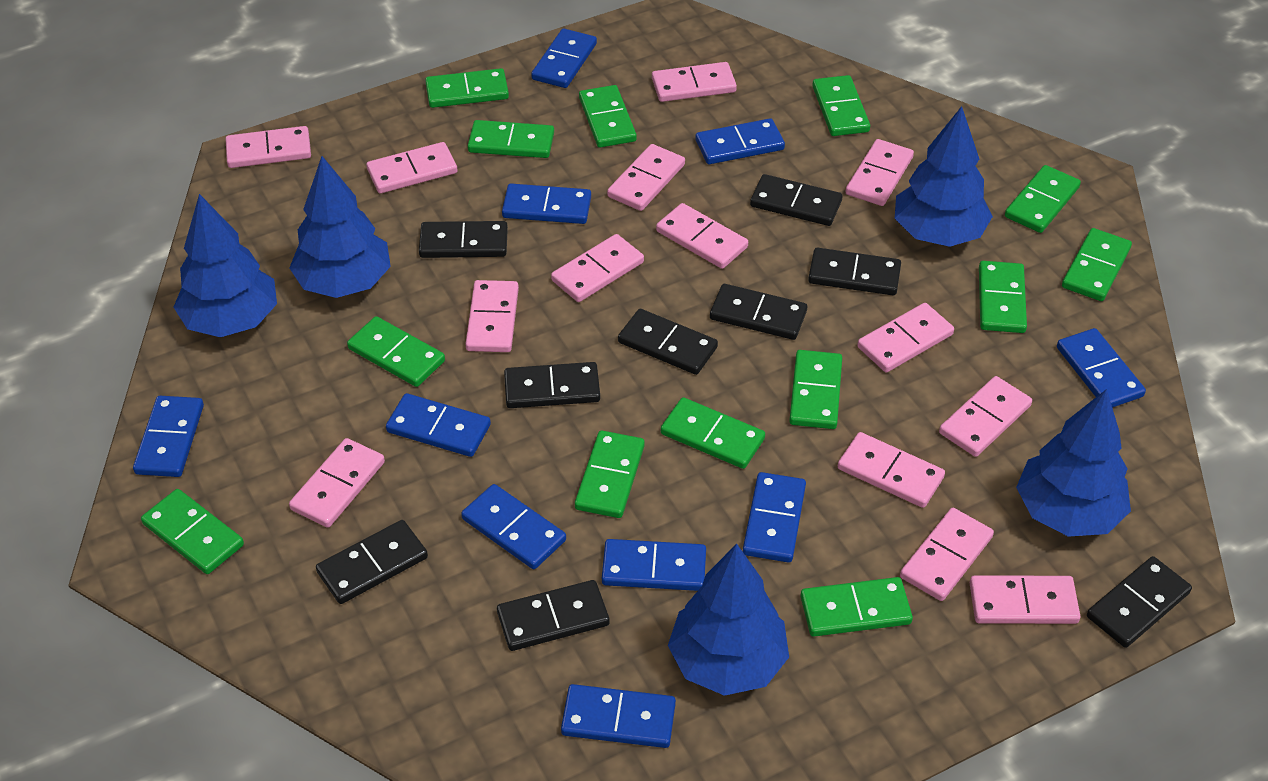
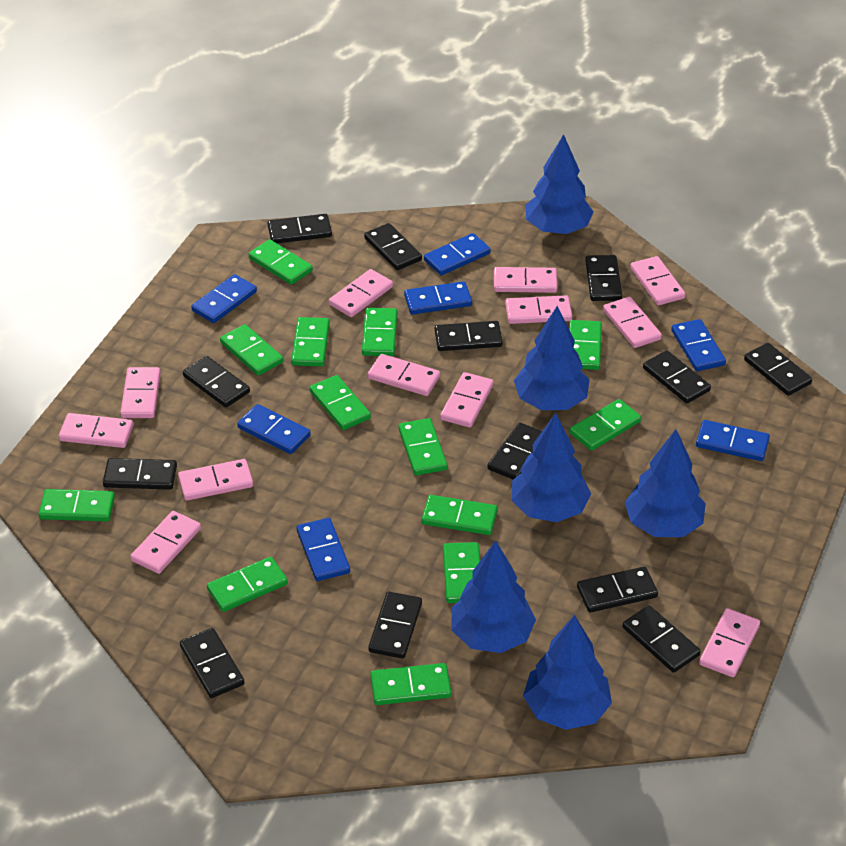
black domino: 9 -> 13
blue domino: 10 -> 7
blue tree: 5 -> 6
pink domino: 14 -> 12

